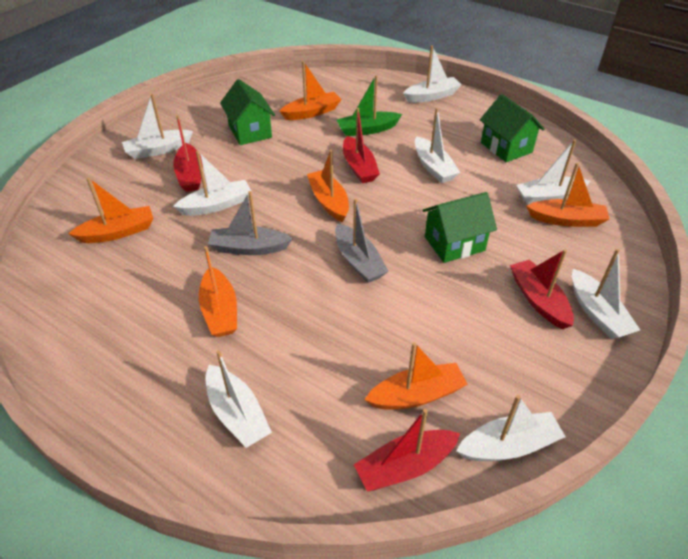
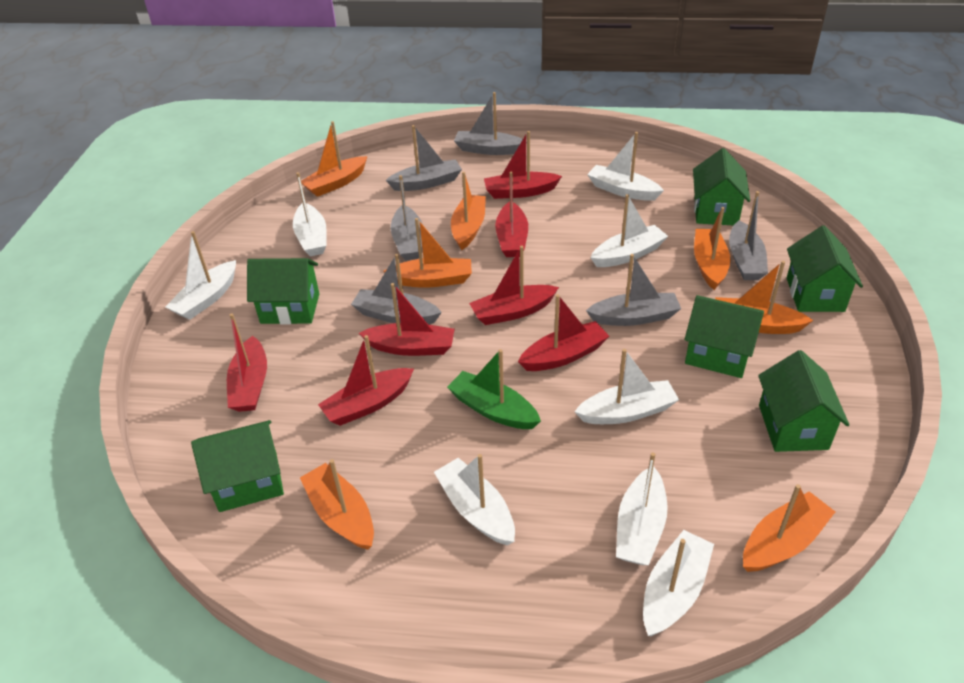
green house: 3 -> 6
grey boat: 2 -> 6
orange boat: 6 -> 7
red boat: 4 -> 7

